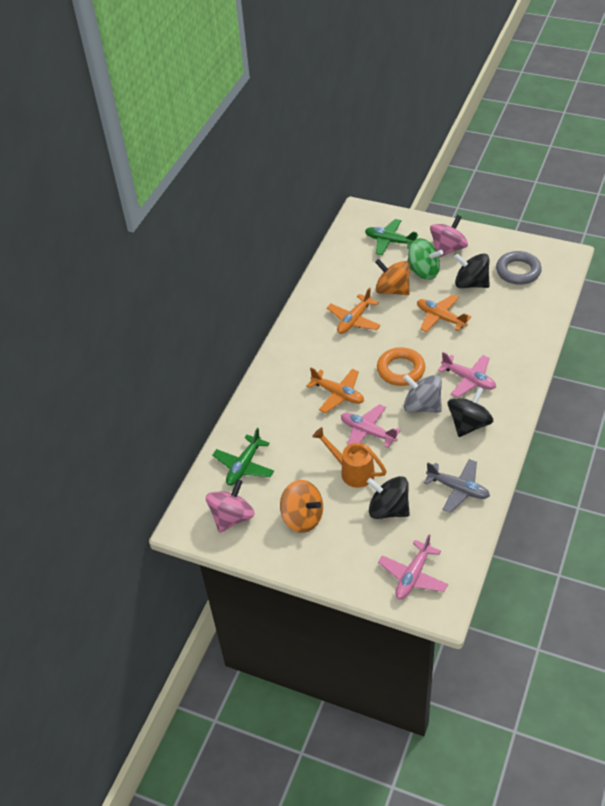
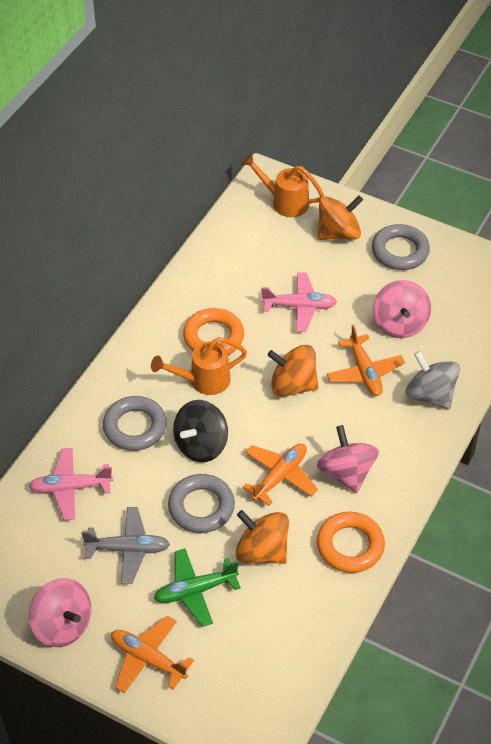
black spinning top: 3 -> 1
green plane: 2 -> 1
green spinning top: 1 -> 0
grey ring: 1 -> 3
orange ring: 1 -> 2
orange spinning top: 2 -> 3
orange watering can: 1 -> 2
pink plane: 3 -> 2
pink spinning top: 2 -> 3

